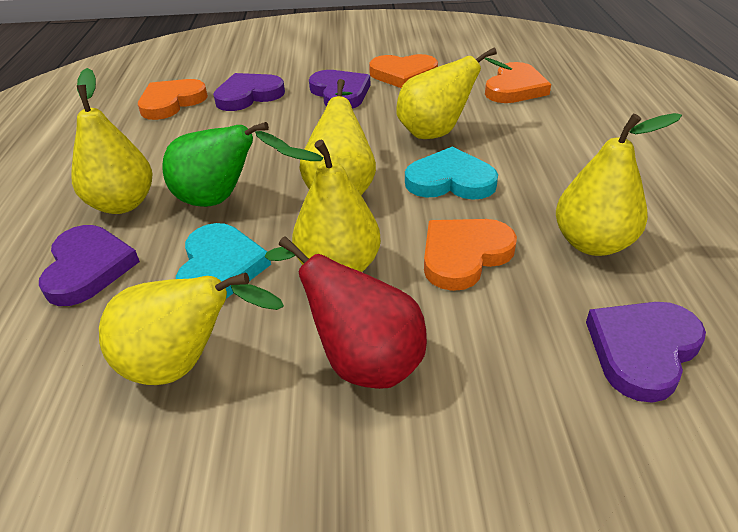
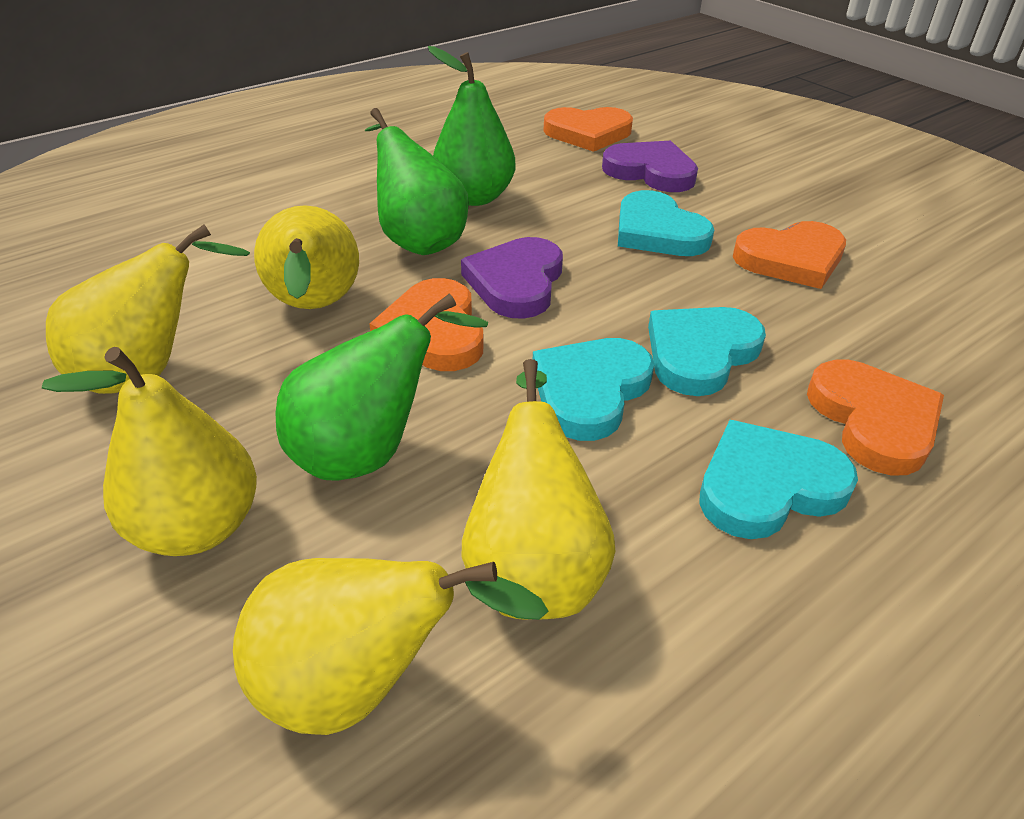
green pear: 1 -> 3
purple heart: 4 -> 2
red pear: 1 -> 0
turquoise heart: 2 -> 4
yellow pear: 6 -> 5

